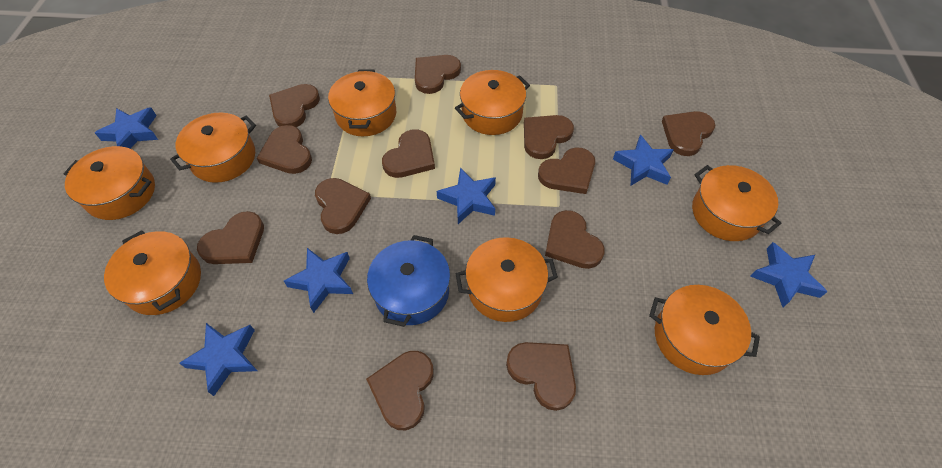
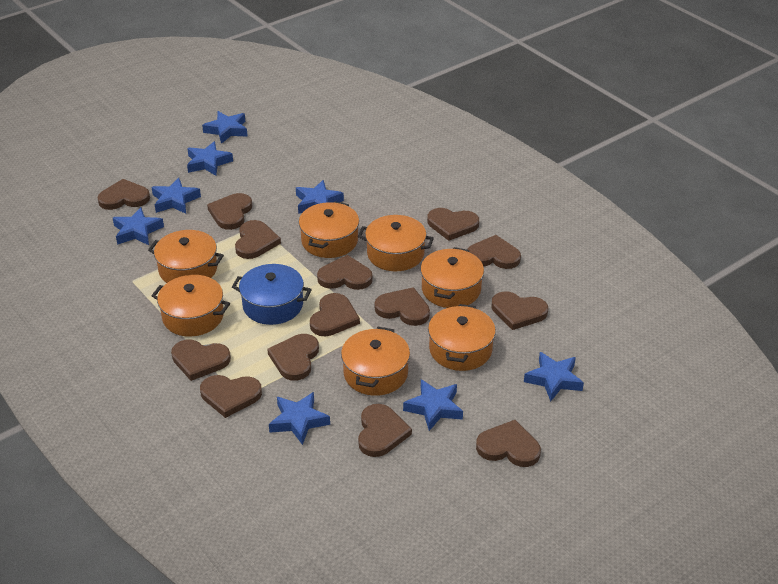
blue star: 6 -> 8
brown heart: 12 -> 14
orange pot: 8 -> 7

